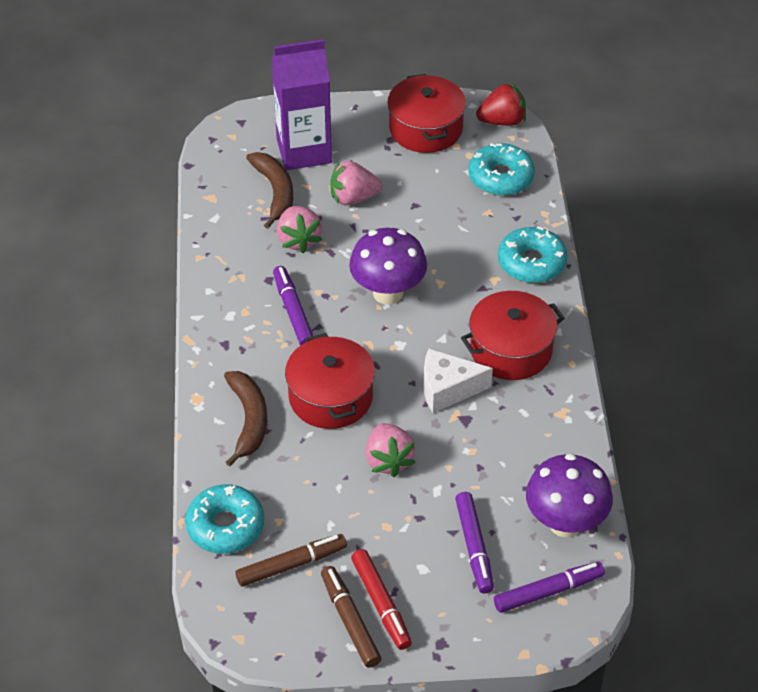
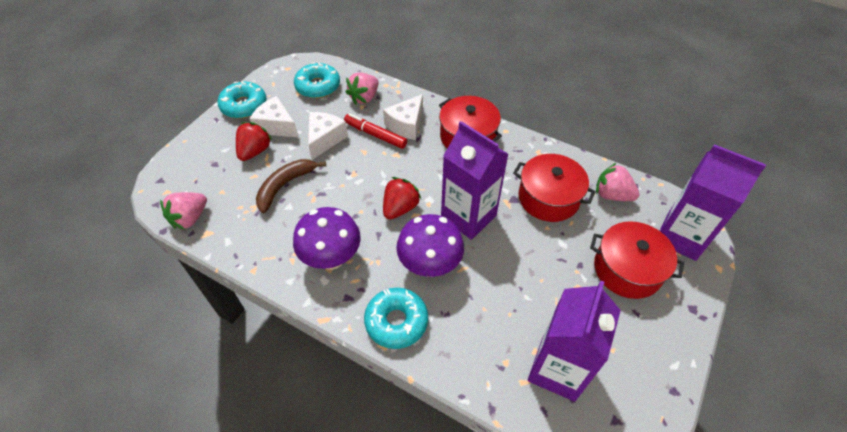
brown banana: 2 -> 1
brown marker: 2 -> 0
purple carton: 1 -> 3
purple marker: 3 -> 0
red strawberry: 1 -> 2
white cheese: 1 -> 3

